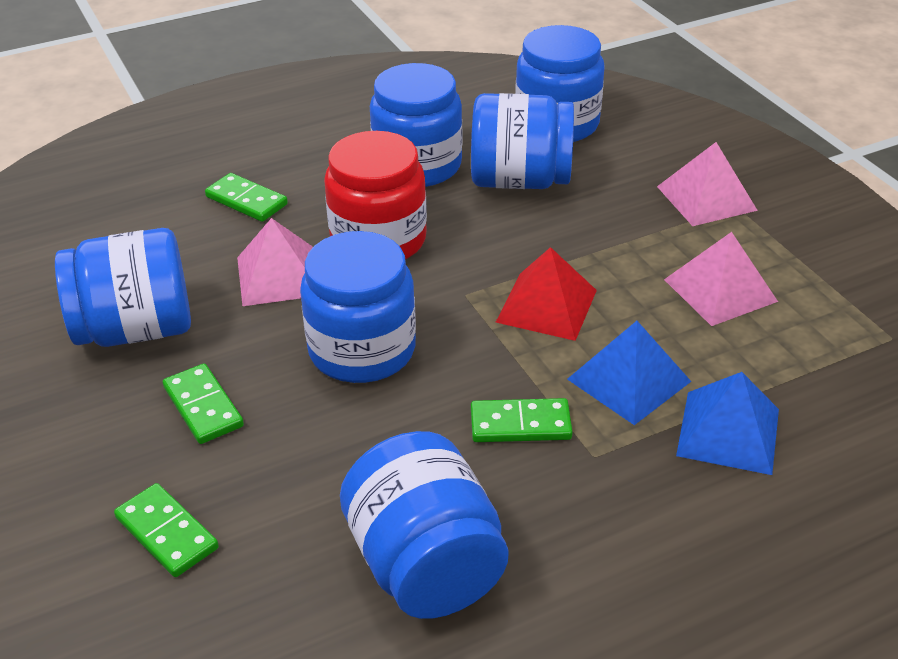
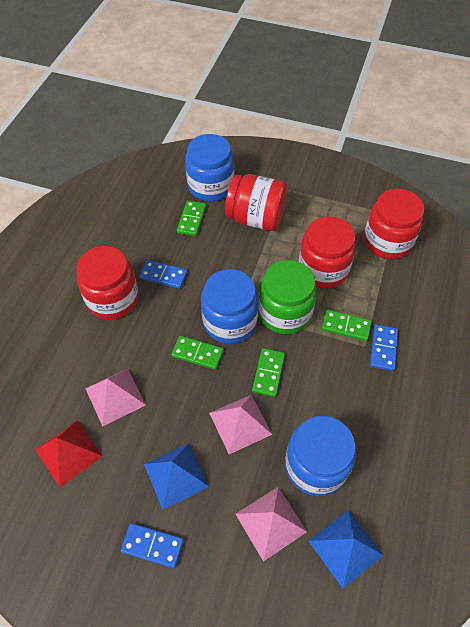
blue domino: 0 -> 3
blue jar: 6 -> 3
green jar: 0 -> 1
red jar: 1 -> 4

